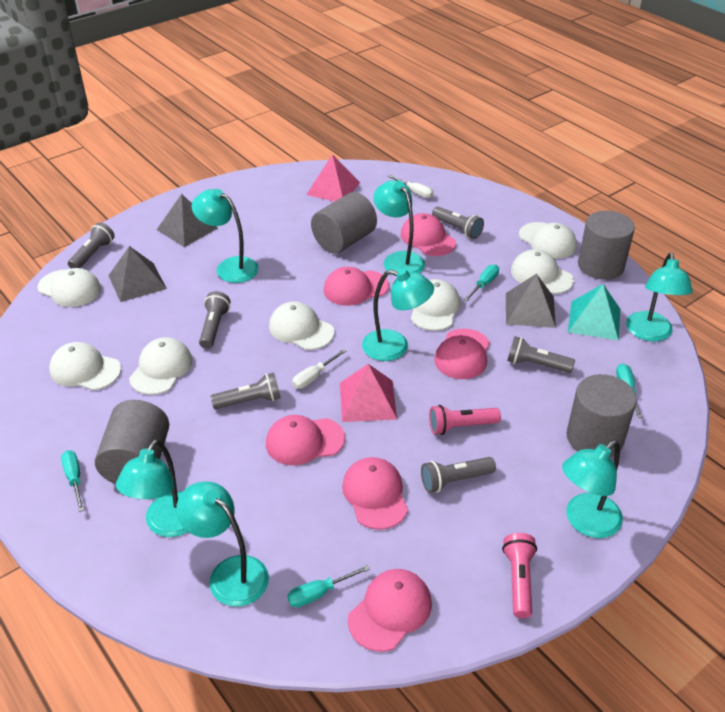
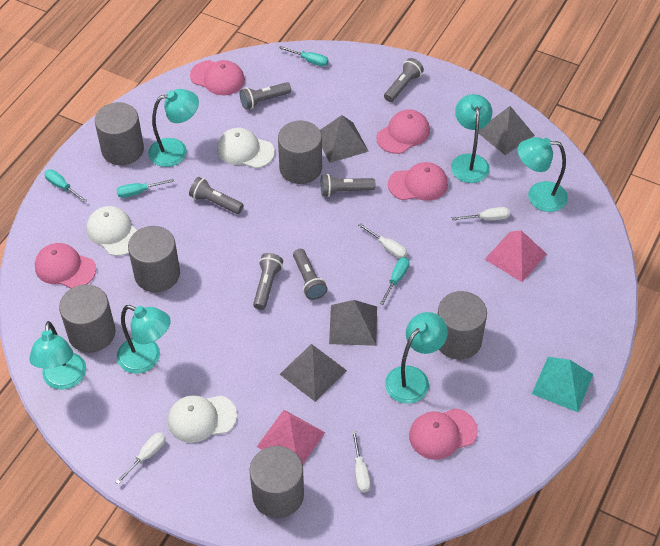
grey cylinder: 4 -> 6
grey pyramid: 3 -> 4
pink cap: 6 -> 5
pink flashlight: 2 -> 0
turquoise lamp: 7 -> 6
white cap: 7 -> 3
white screwdriver: 2 -> 4

